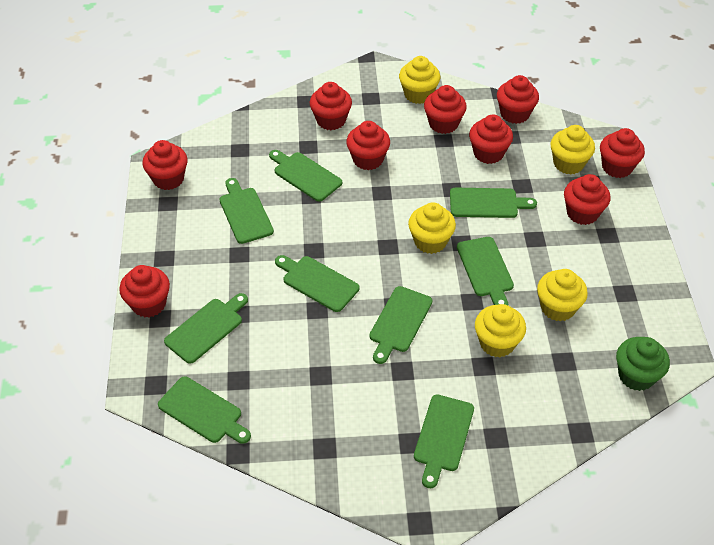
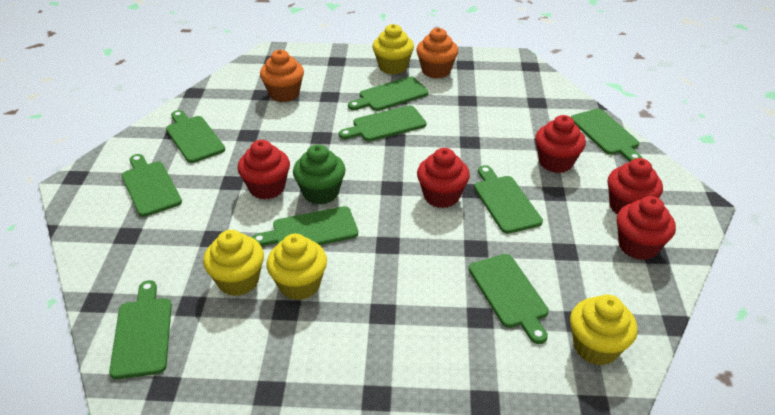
orange cupcake: 0 -> 2
red cupcake: 9 -> 5
yellow cupcake: 5 -> 4

